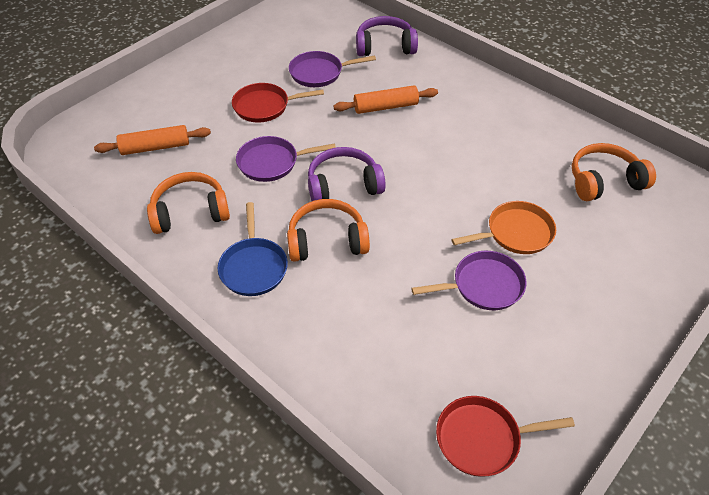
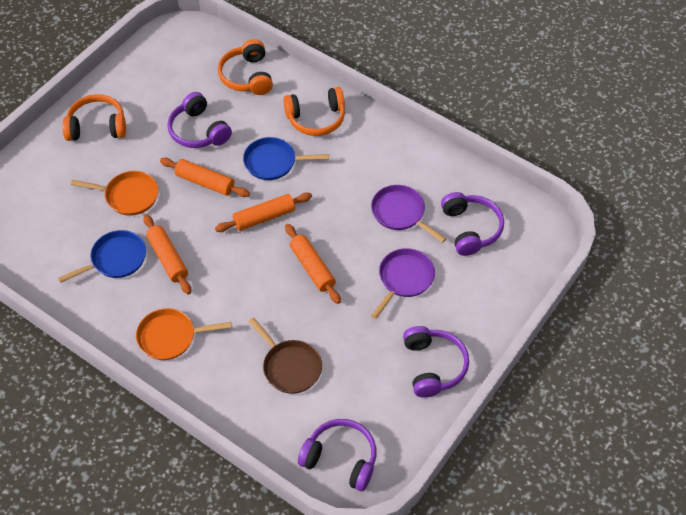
blue pan: 1 -> 2
brown pan: 0 -> 1
orange pan: 1 -> 2
orange rolling pin: 2 -> 4
purple headphones: 2 -> 4
purple pan: 3 -> 2
red pan: 2 -> 0

